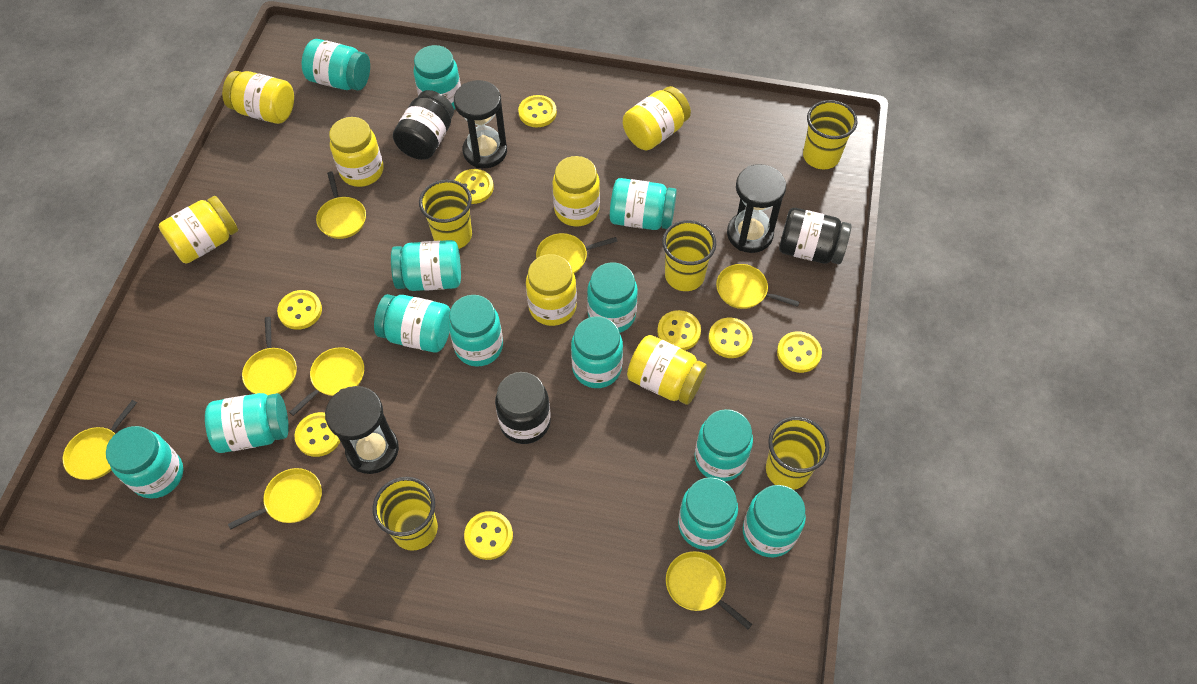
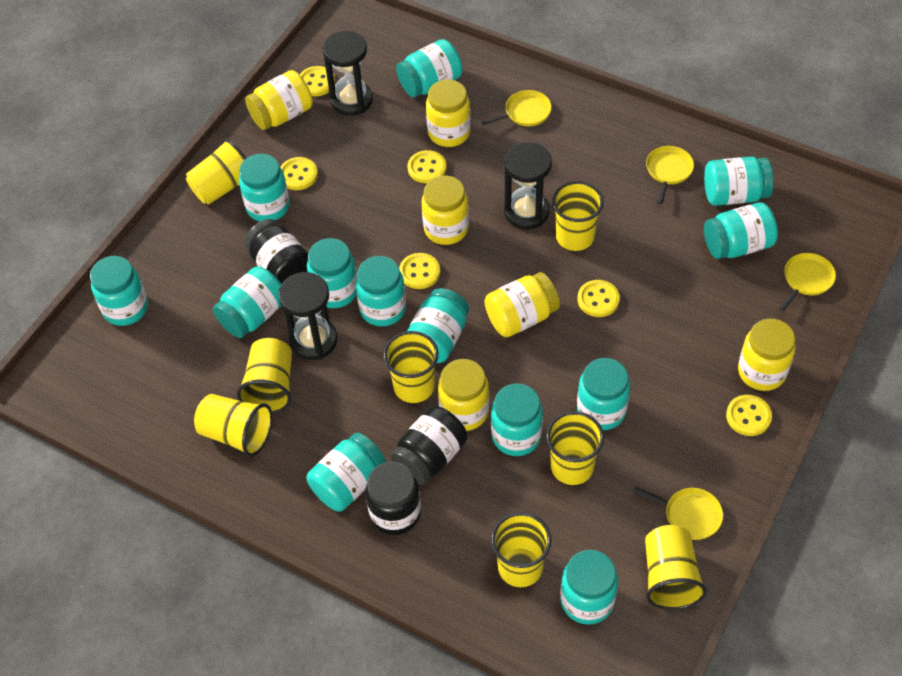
yellow button: 8 -> 6
yellow cup: 5 -> 8
yellow jar: 7 -> 6
yellow pan: 8 -> 4

